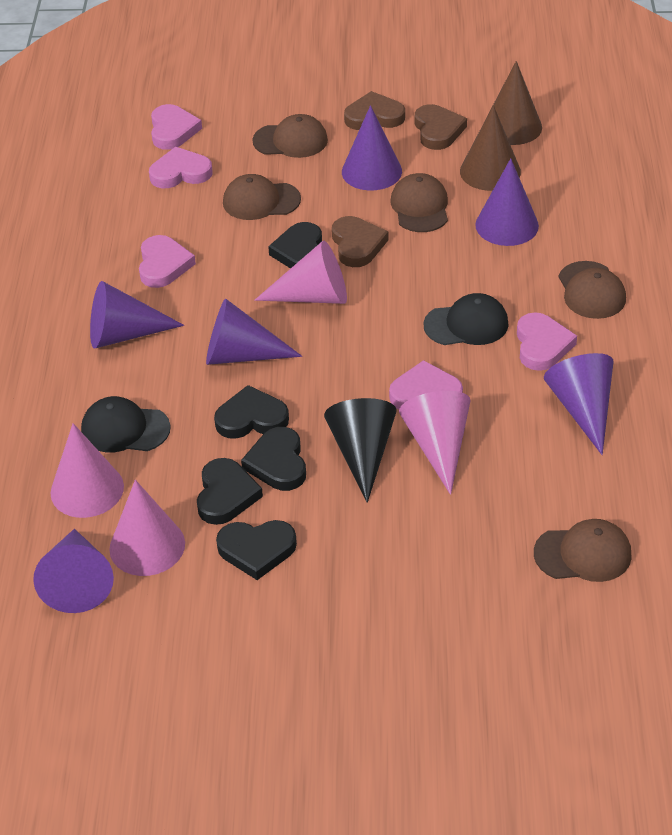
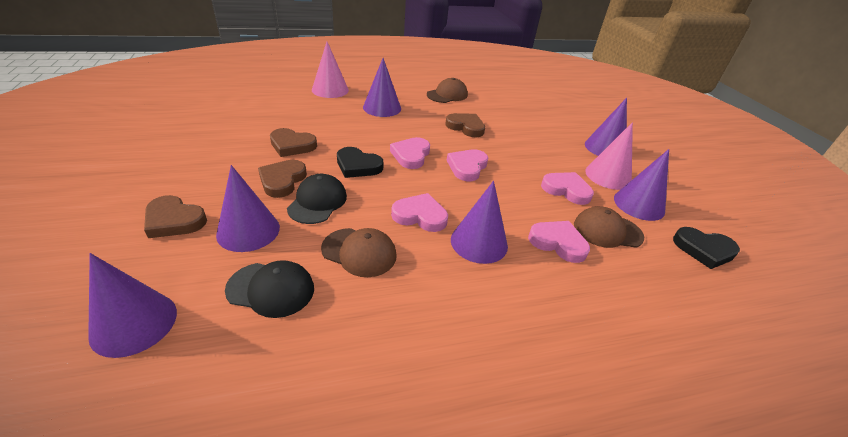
black cone: 1 -> 0
black heart: 5 -> 2
brown cap: 5 -> 3
brown cone: 2 -> 0
brown heart: 3 -> 4
pink cone: 4 -> 2

